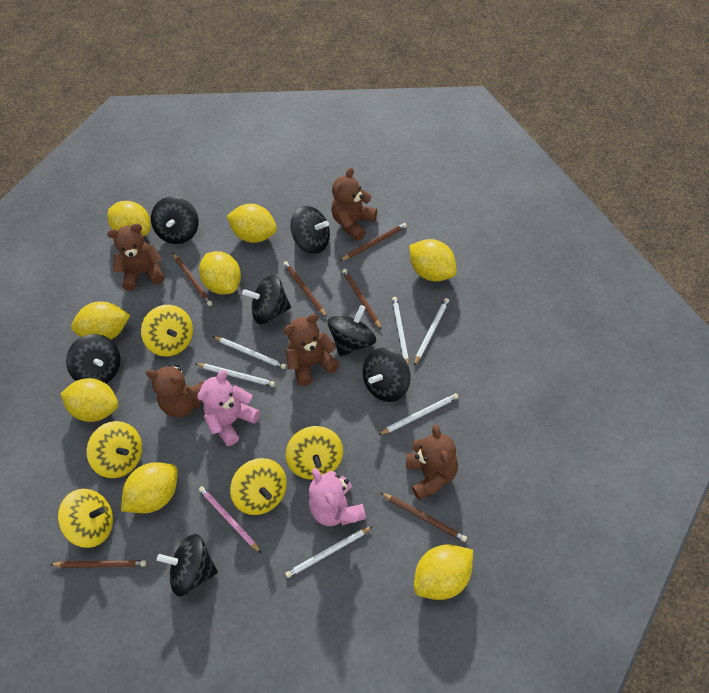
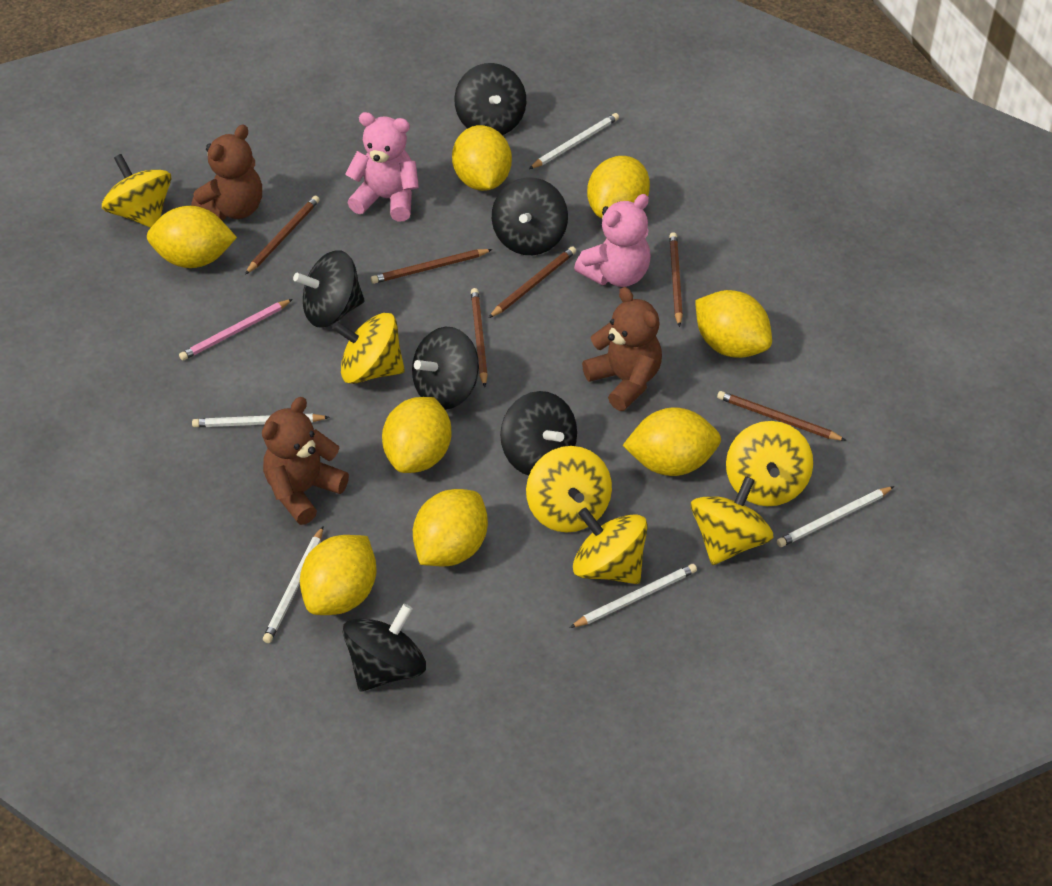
black spinning top: 7 -> 6
brown teddy bear: 5 -> 3
white pencil: 6 -> 5
yellow spinning top: 5 -> 6

